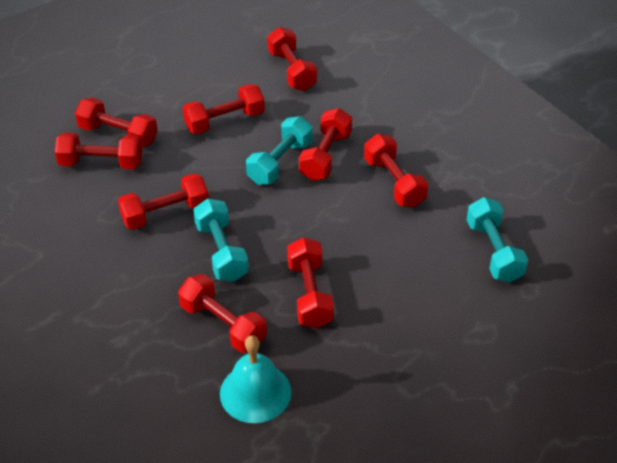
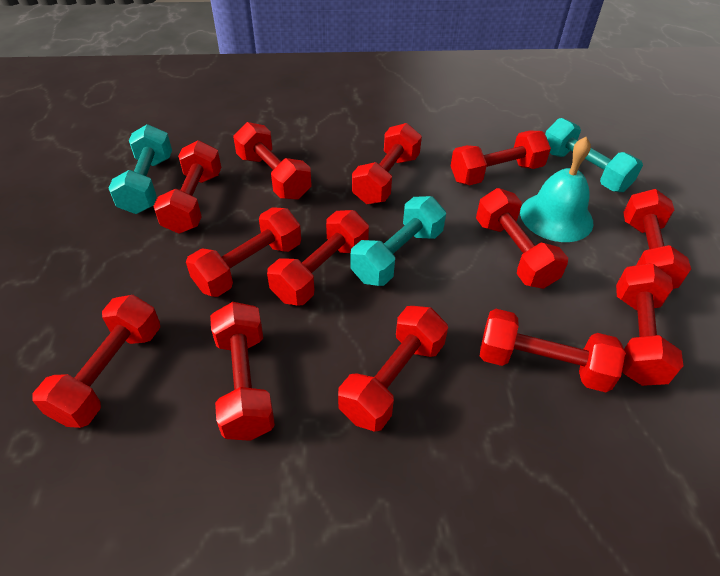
red dumbbell: 9 -> 13

